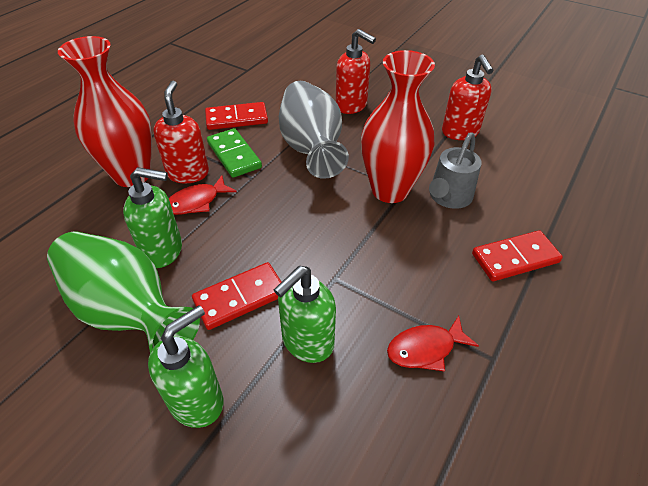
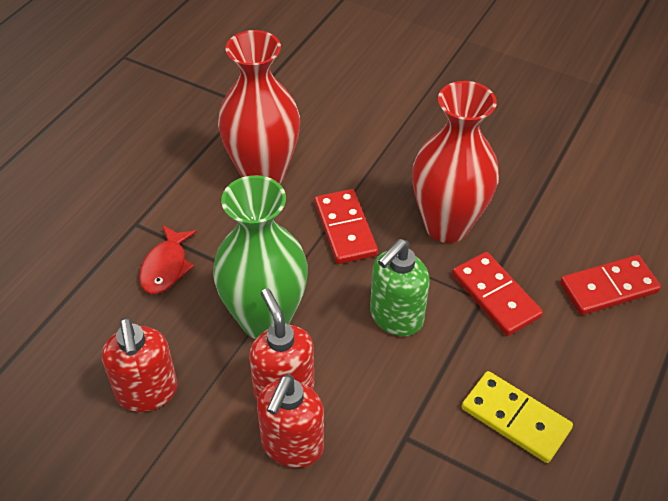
green domino: 1 -> 0
green soap dispenser: 3 -> 1
grey vase: 1 -> 0
grey watering can: 1 -> 0
red fish: 2 -> 1
yellow domino: 0 -> 1

